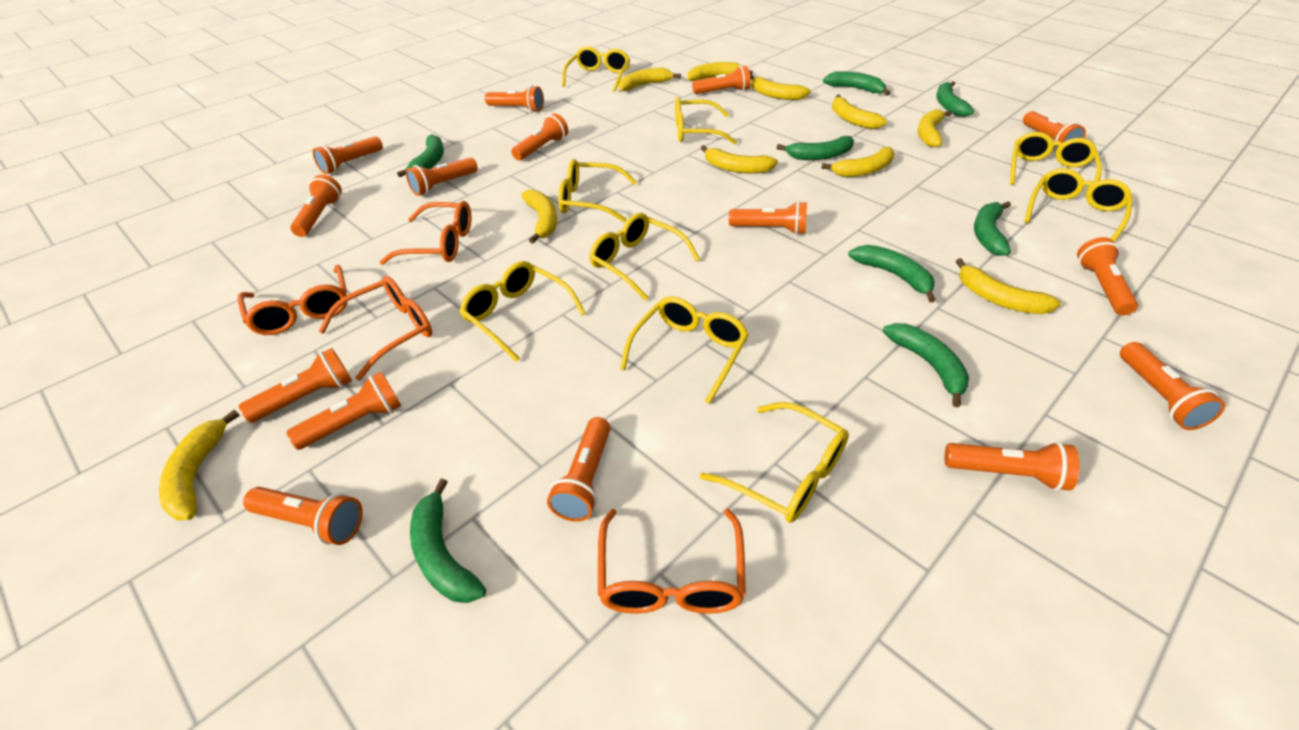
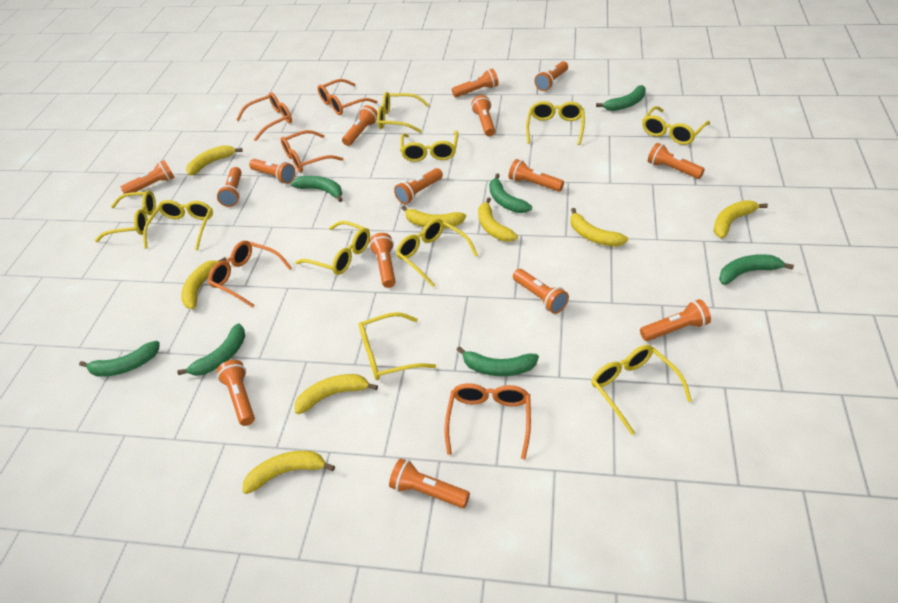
green banana: 8 -> 7
orange glasses: 4 -> 5
yellow banana: 10 -> 8
yellow glasses: 9 -> 10

